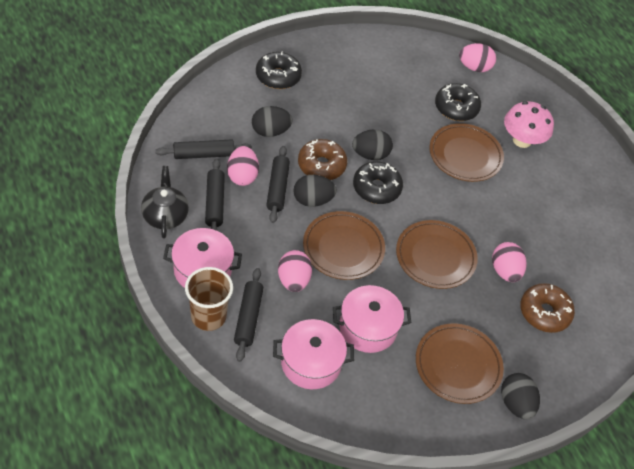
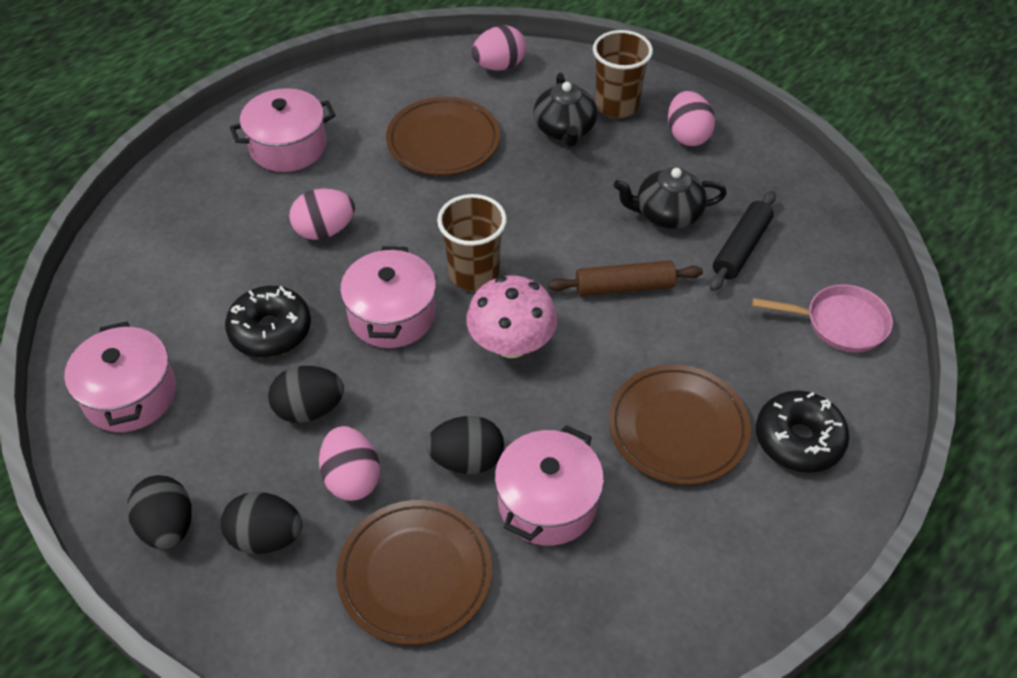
black donut: 3 -> 2
black rolling pin: 4 -> 1
black teapot: 1 -> 2
brown cup: 1 -> 2
brown donut: 2 -> 0
brown plate: 4 -> 3
brown rolling pin: 0 -> 1
pink pan: 0 -> 1
pink pot: 3 -> 4

